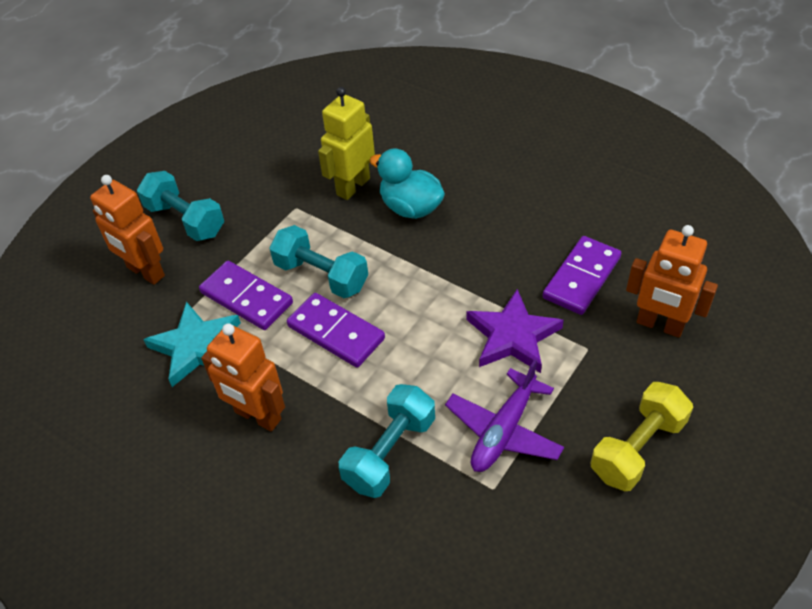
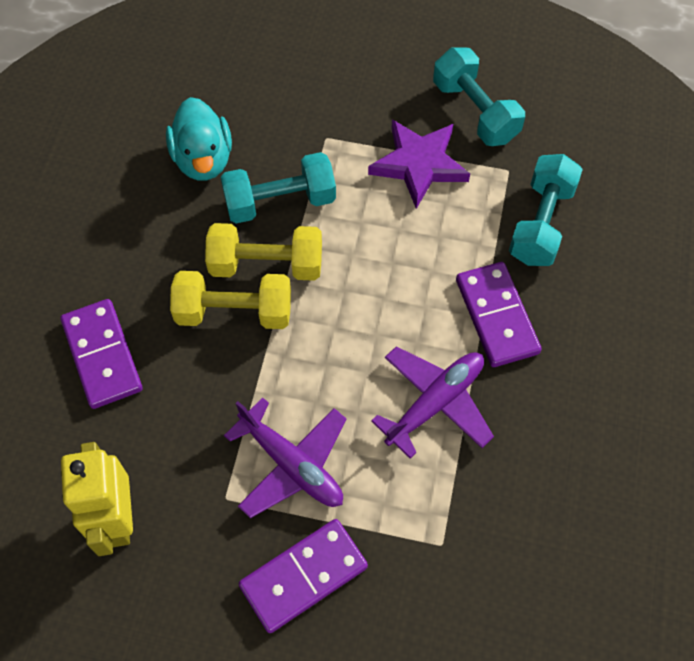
orange robot: 3 -> 0
purple plane: 1 -> 2
turquoise star: 1 -> 0
yellow dumbbell: 1 -> 2

